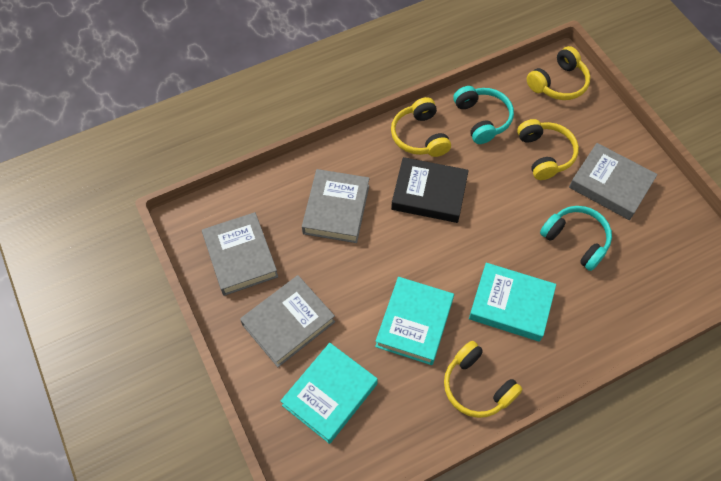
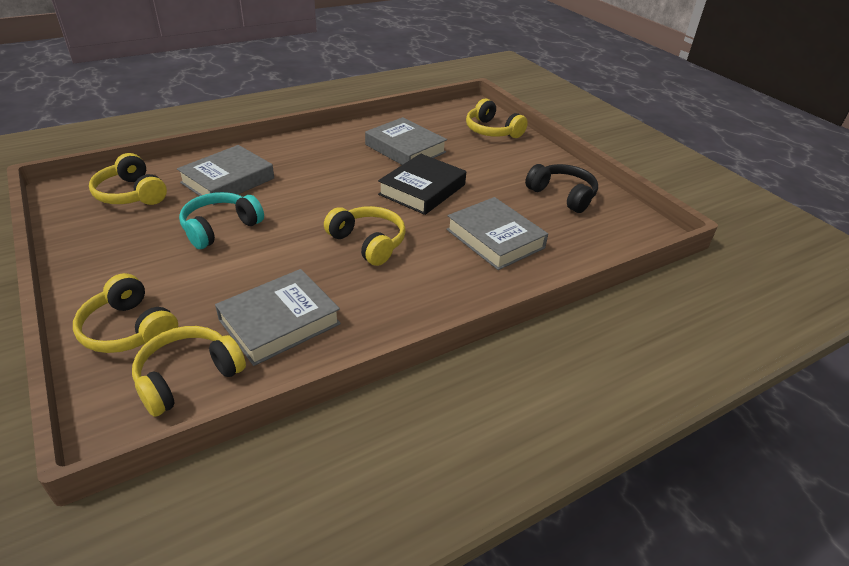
black headphones: 0 -> 1
turquoise book: 3 -> 0
turquoise headphones: 2 -> 1
yellow headphones: 4 -> 5

